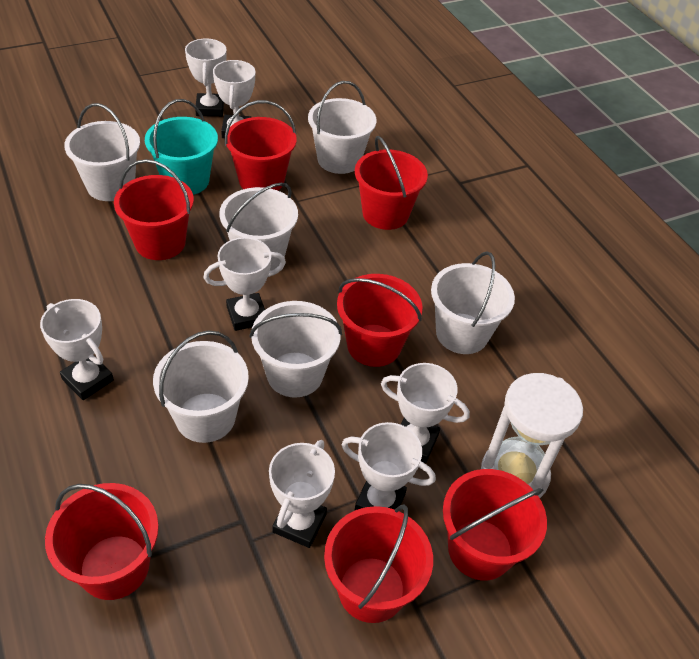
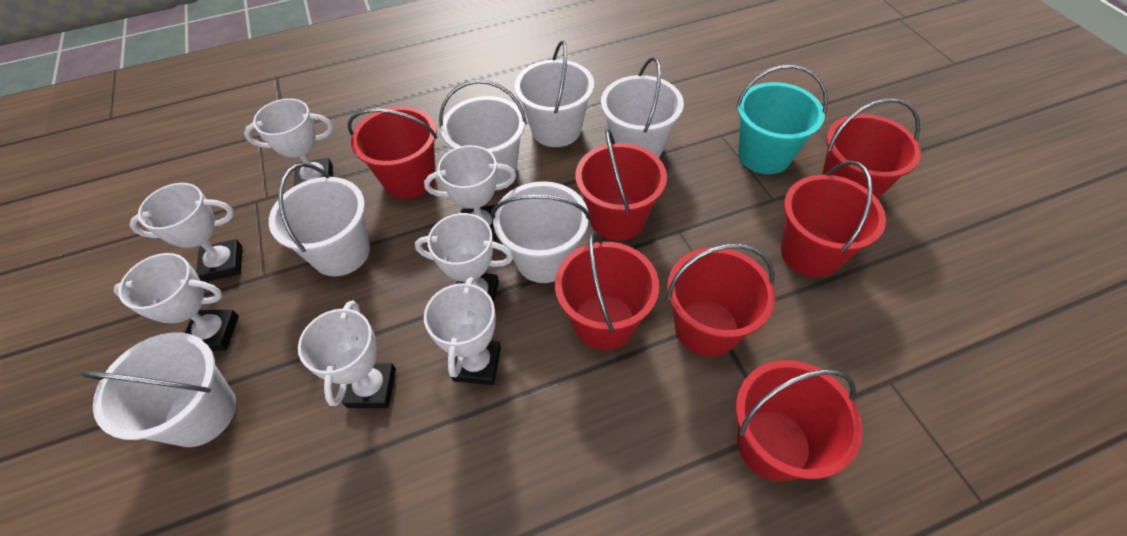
white hourglass: 1 -> 0

